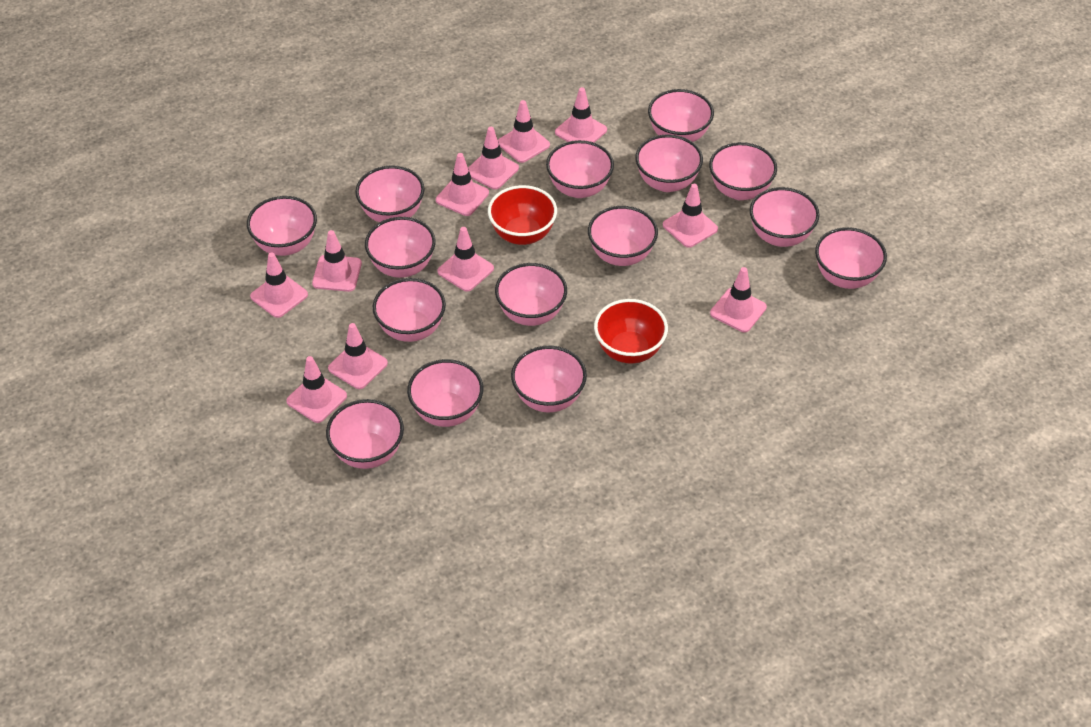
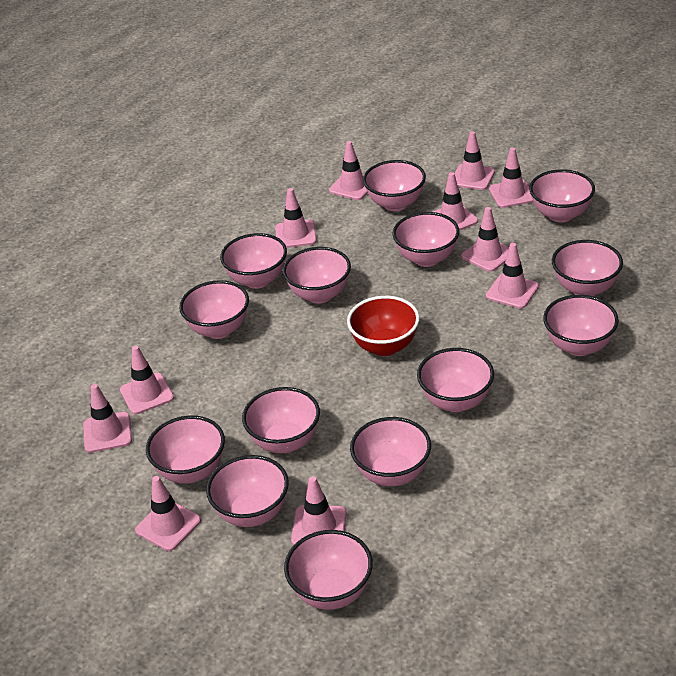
pink bowl: 15 -> 14
red bowl: 2 -> 1

